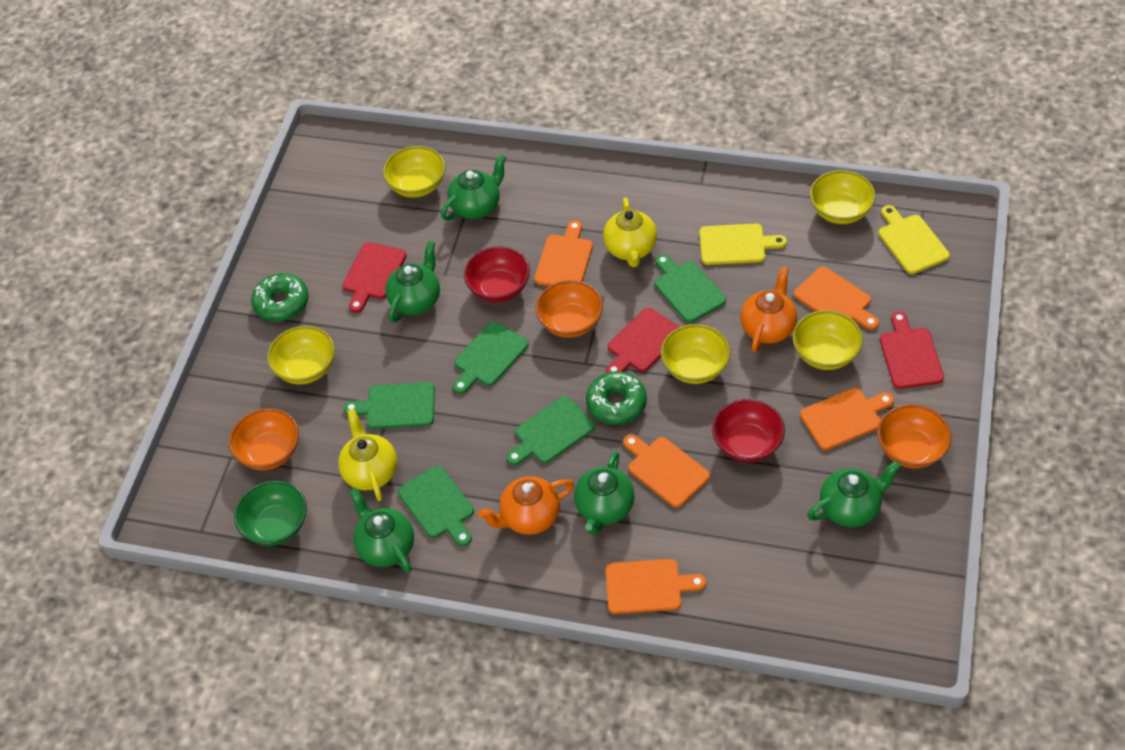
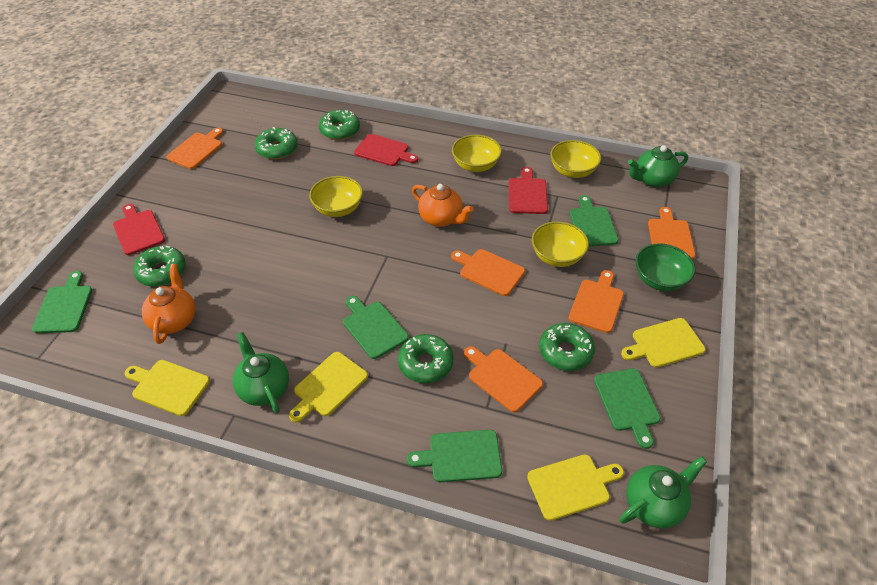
green donut: 2 -> 5
green teapot: 5 -> 3
orange bowl: 3 -> 0
red bowl: 2 -> 0
yellow bowl: 5 -> 4
yellow cutting board: 2 -> 4
yellow teapot: 2 -> 0

